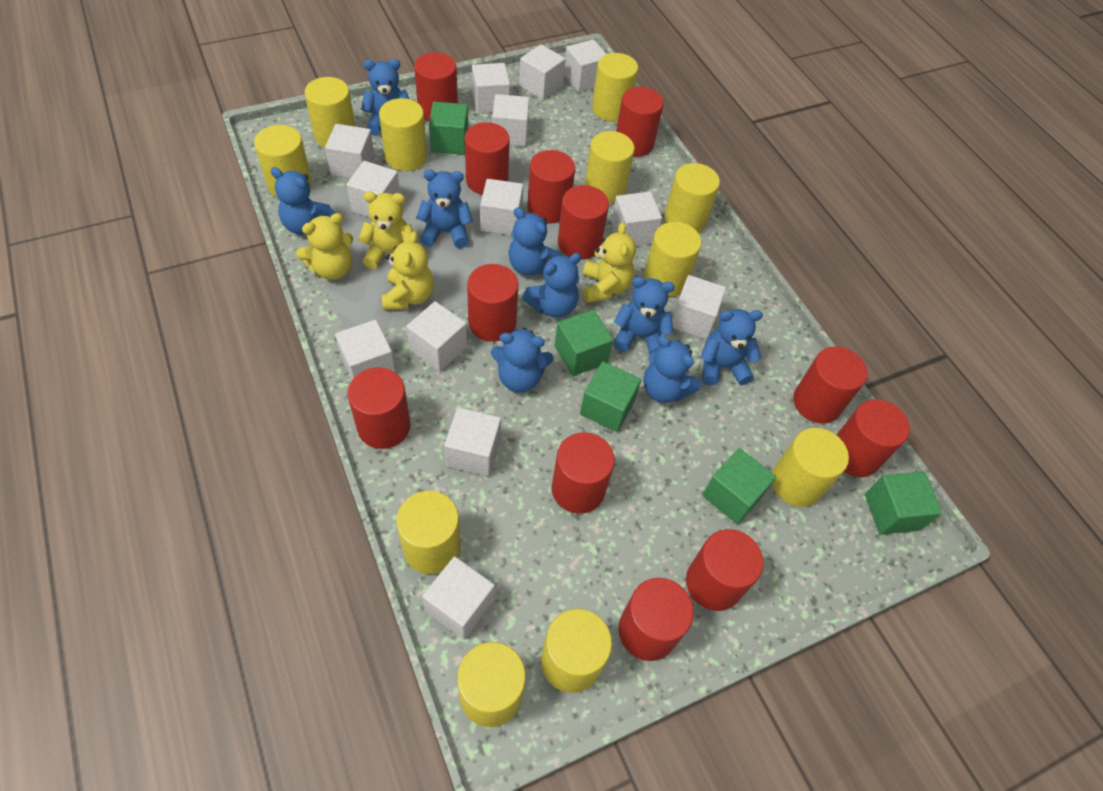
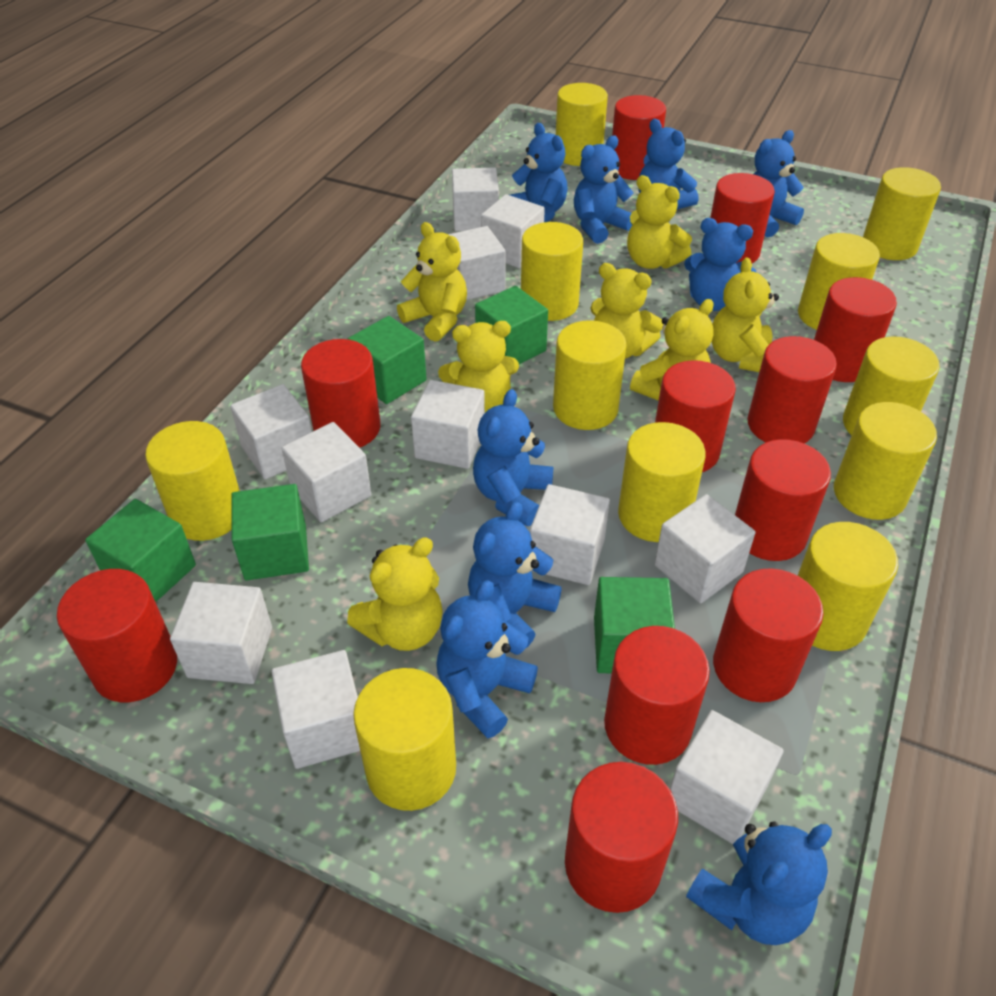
red cylinder: 12 -> 11
white cube: 13 -> 11
yellow teddy bear: 4 -> 7

